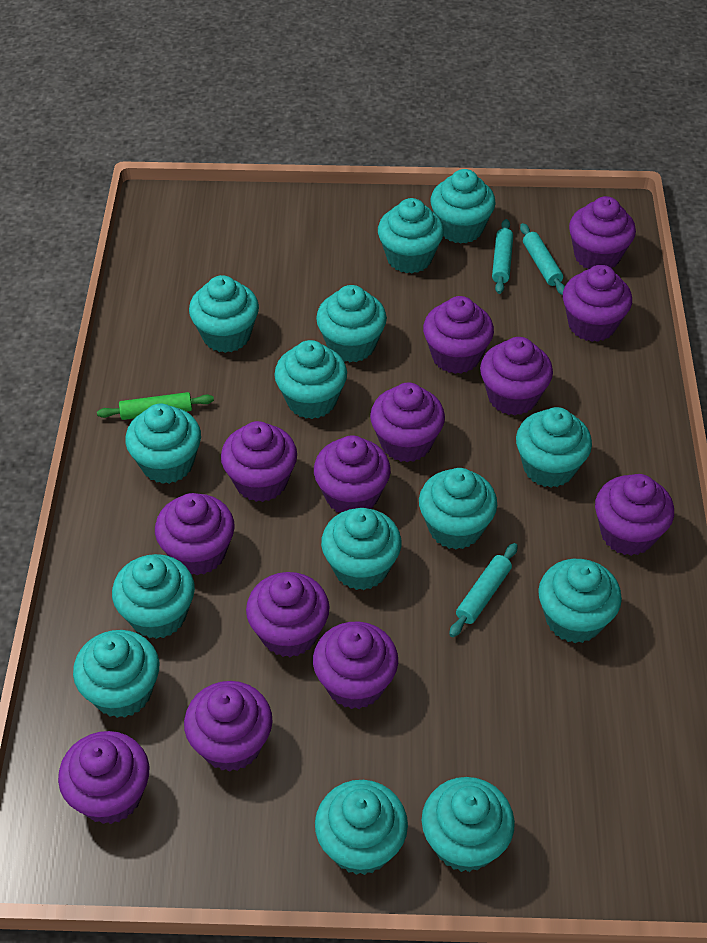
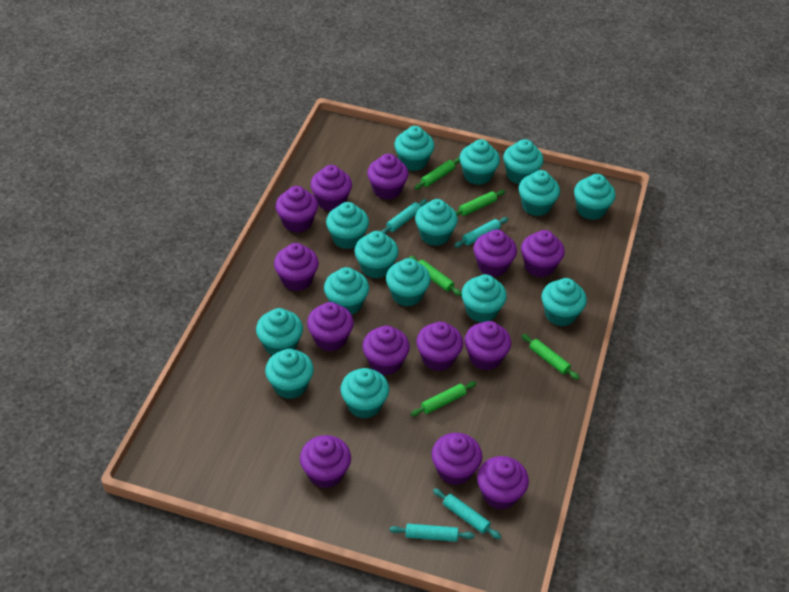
green rolling pin: 1 -> 5
turquoise cupcake: 14 -> 15
turquoise rolling pin: 3 -> 4

